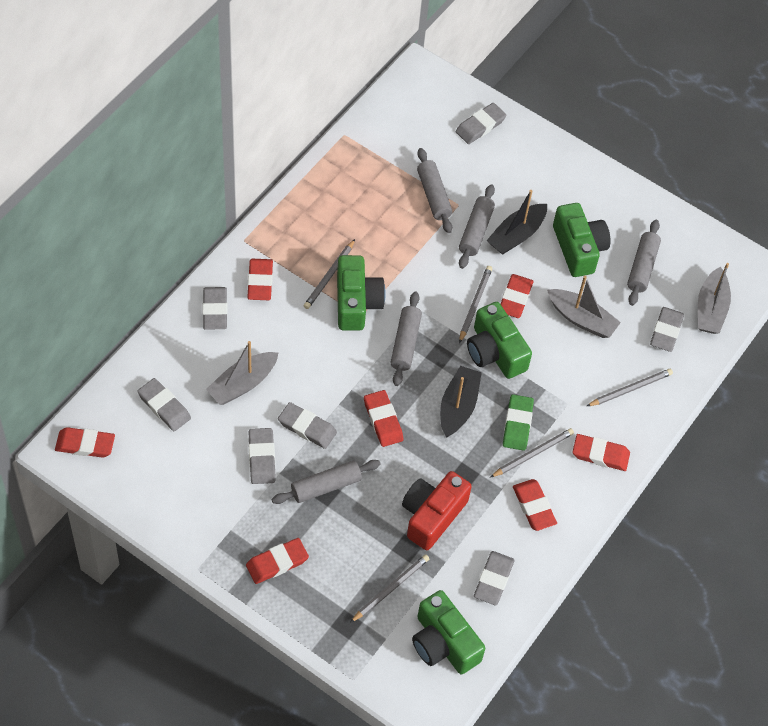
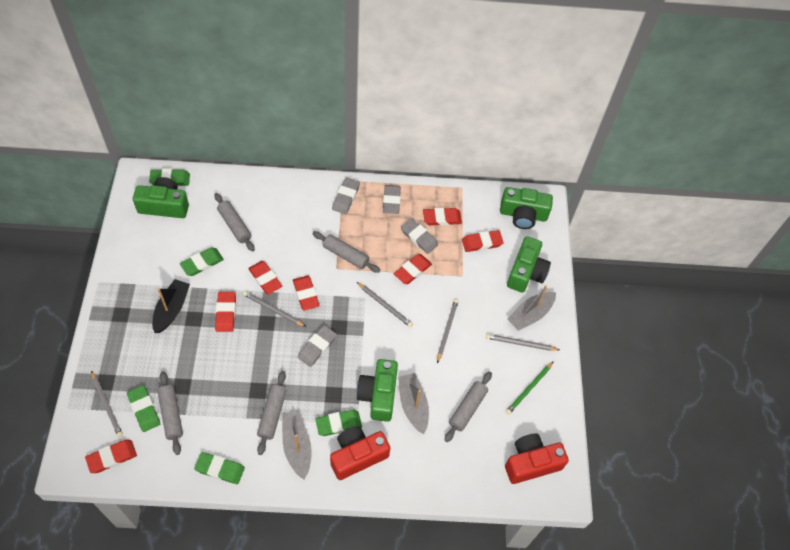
black boat: 2 -> 1
green eraser: 1 -> 5
green pencil: 0 -> 1
grey eraser: 7 -> 4
red camera: 1 -> 2

